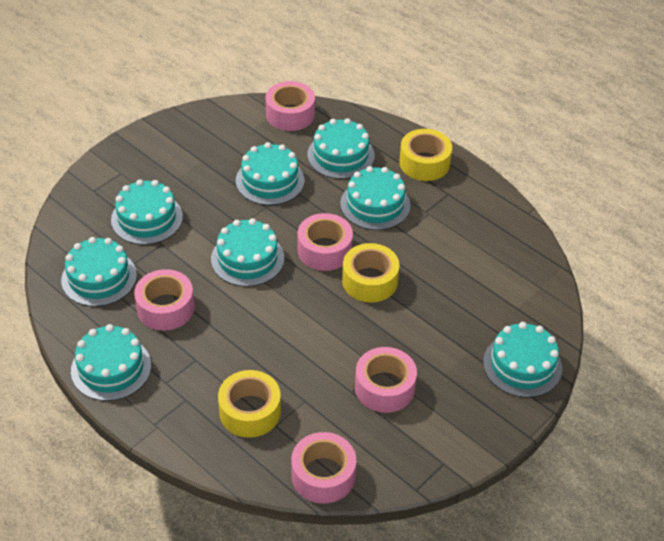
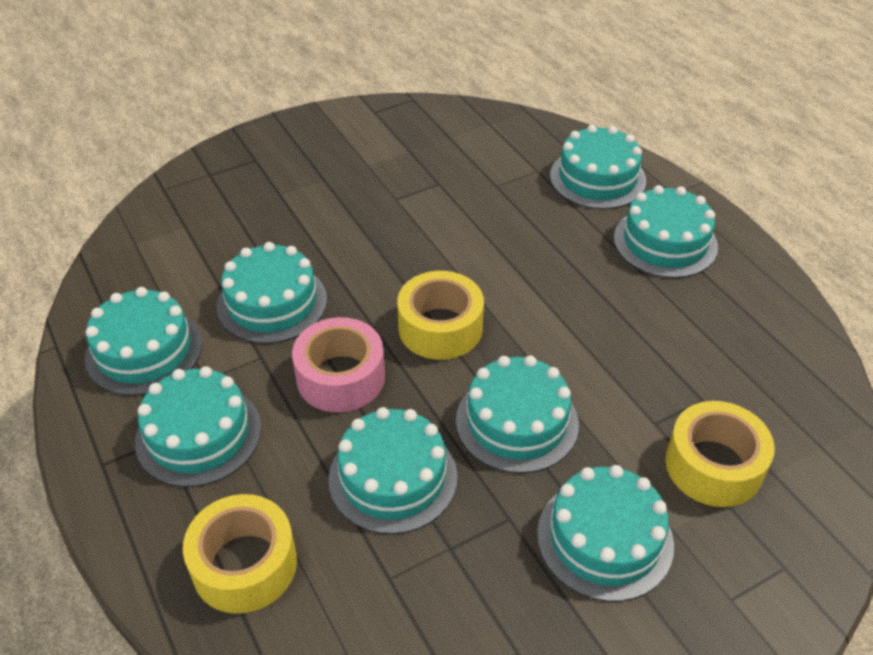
pink tape: 5 -> 1

